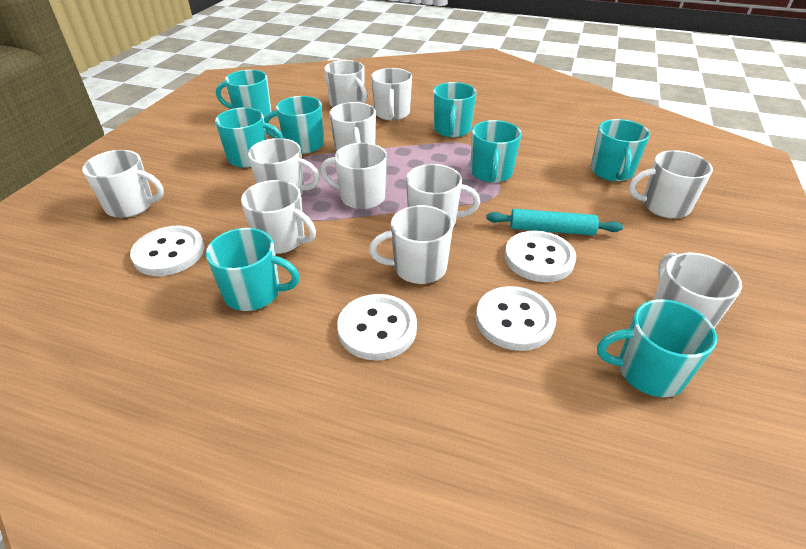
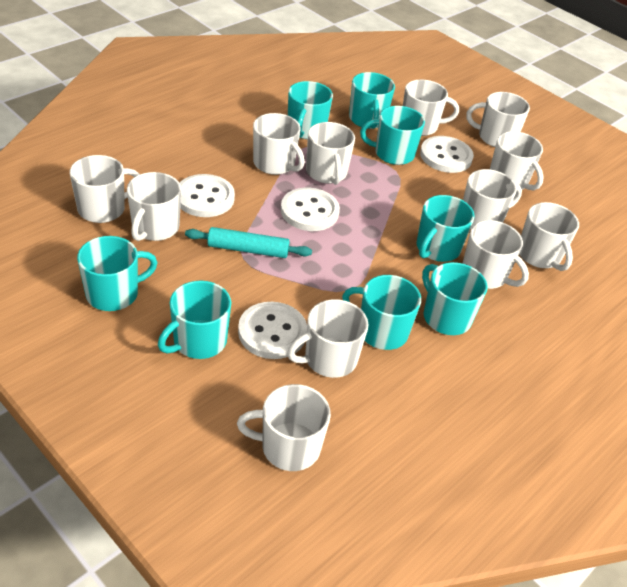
white mug: 11 -> 12

